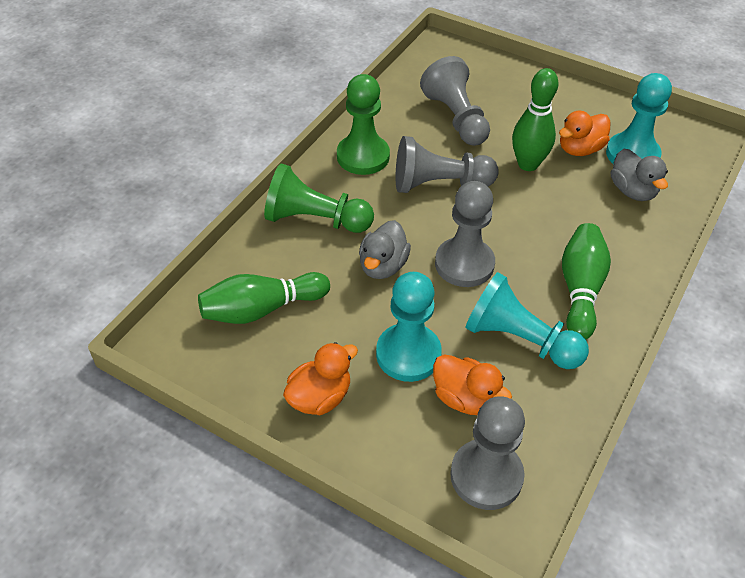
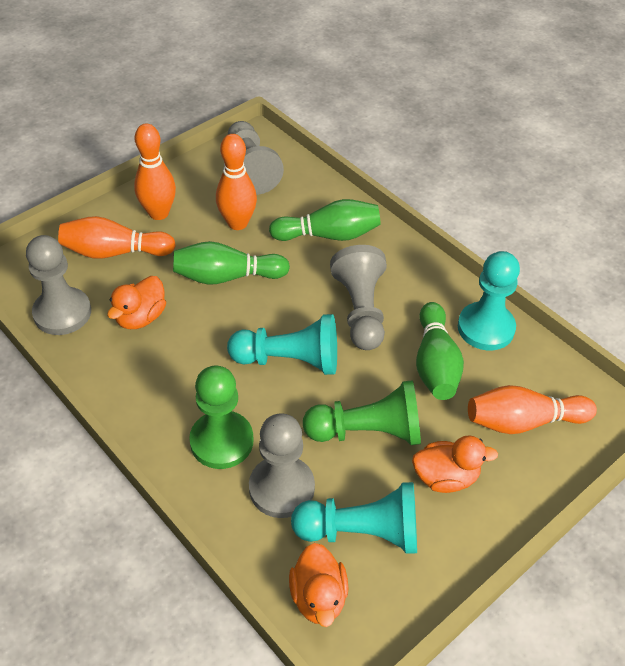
grey duck: 2 -> 0
orange bowling pin: 0 -> 4

